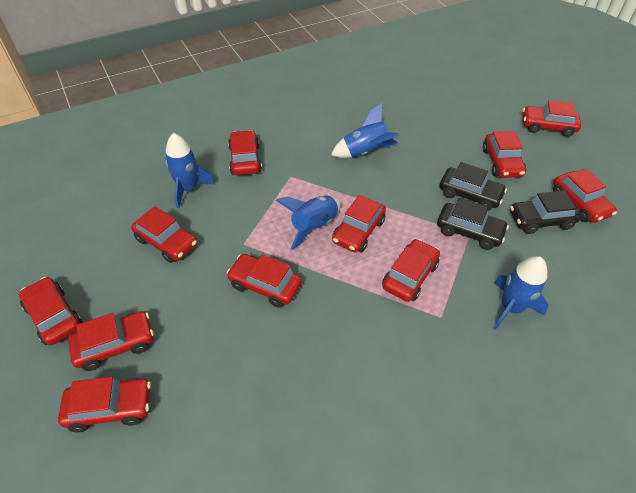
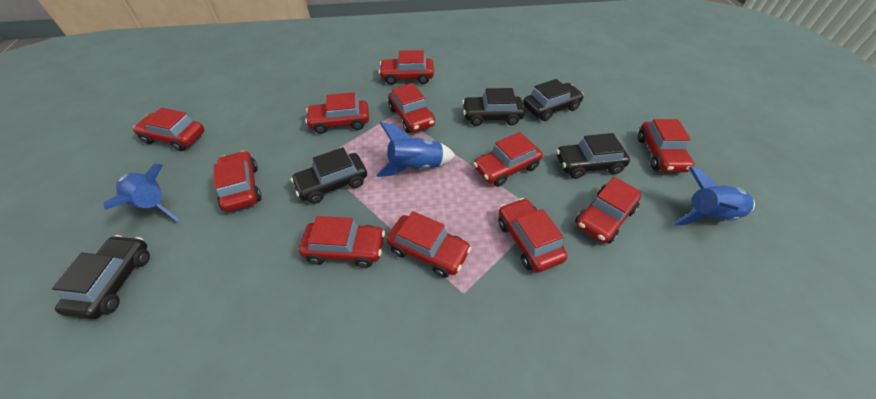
black car: 3 -> 5
blue rocket: 4 -> 3

